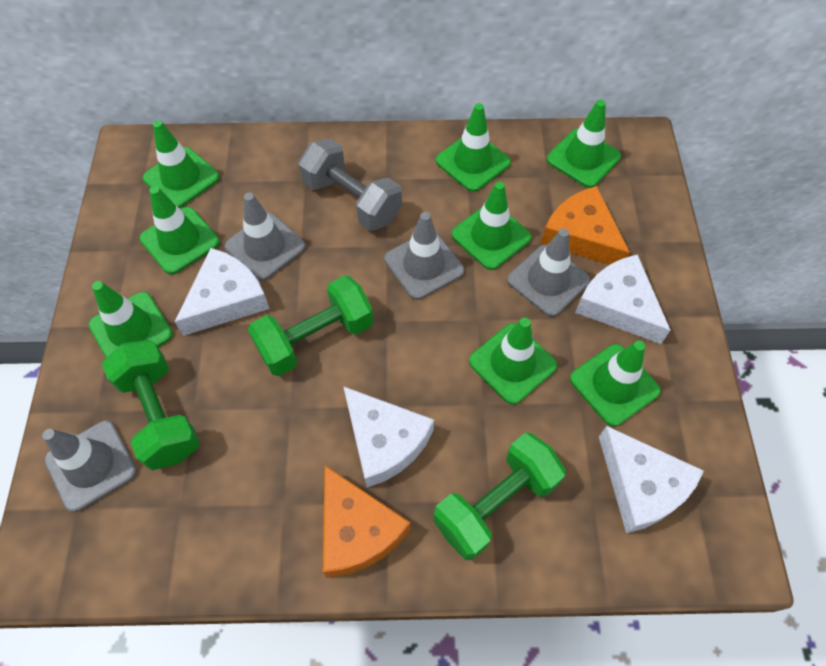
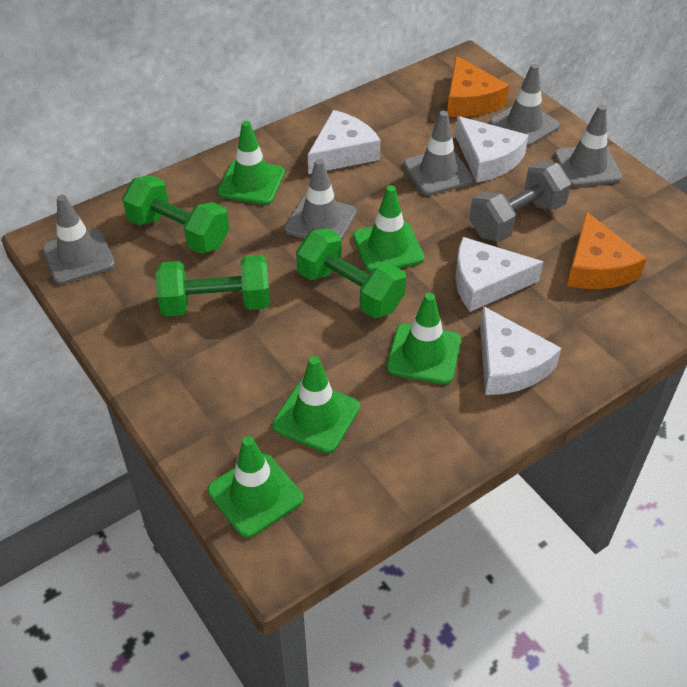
green traffic cone: 8 -> 5
grey traffic cone: 4 -> 5

